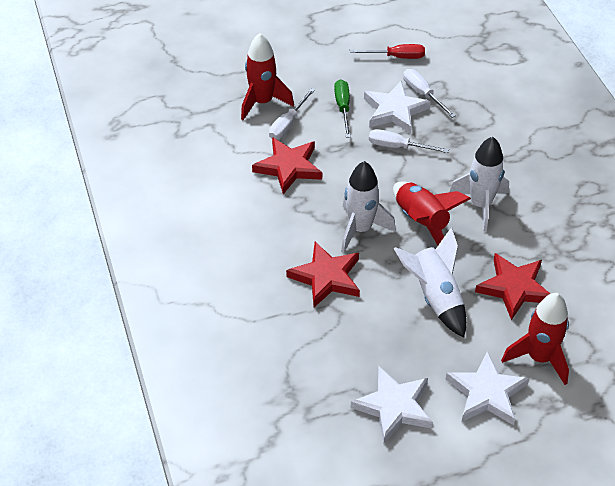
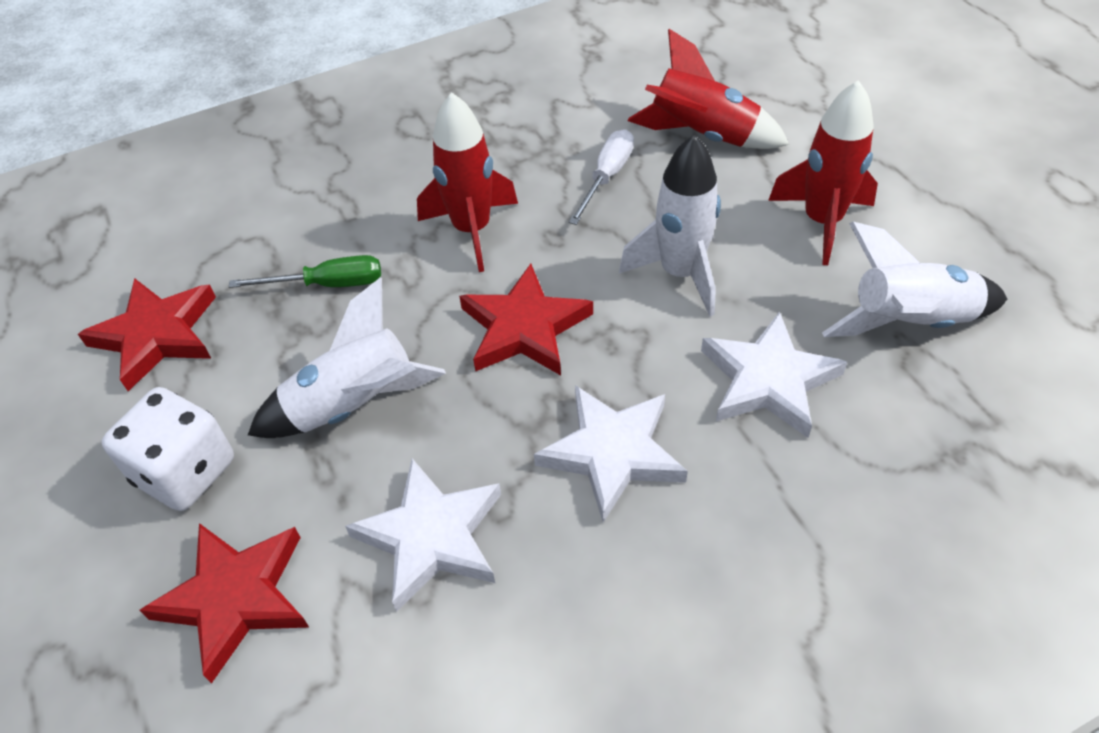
red screwdriver: 1 -> 0
white dice: 0 -> 1
white screwdriver: 3 -> 1

